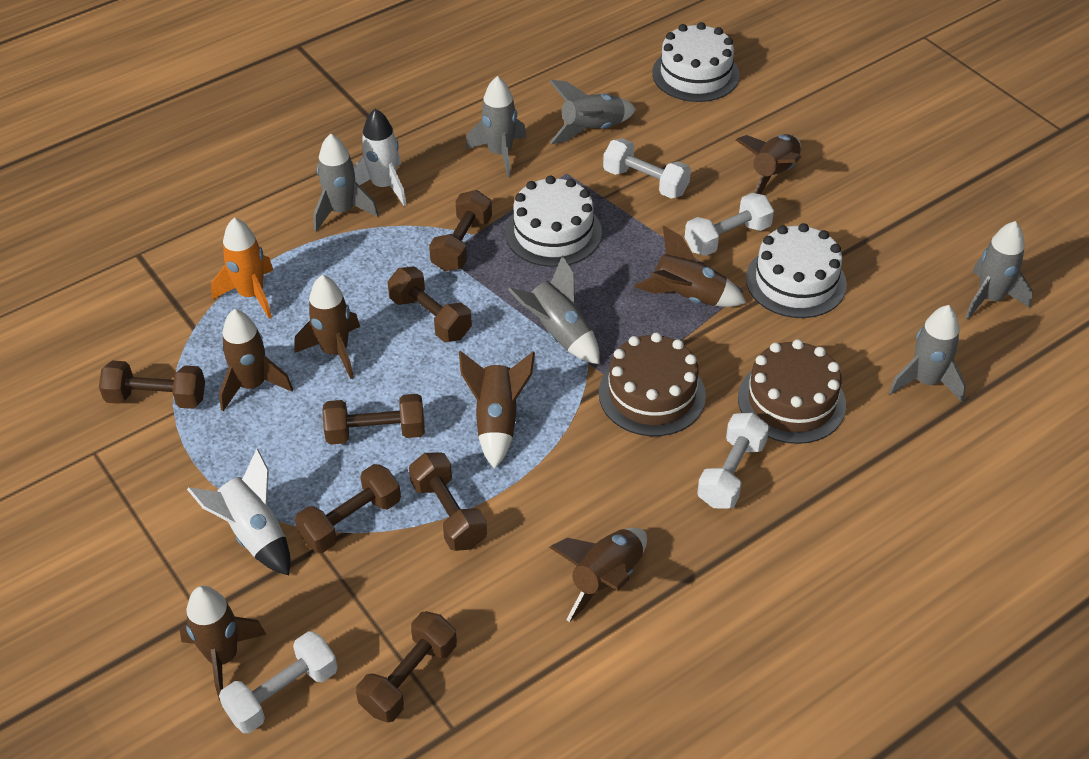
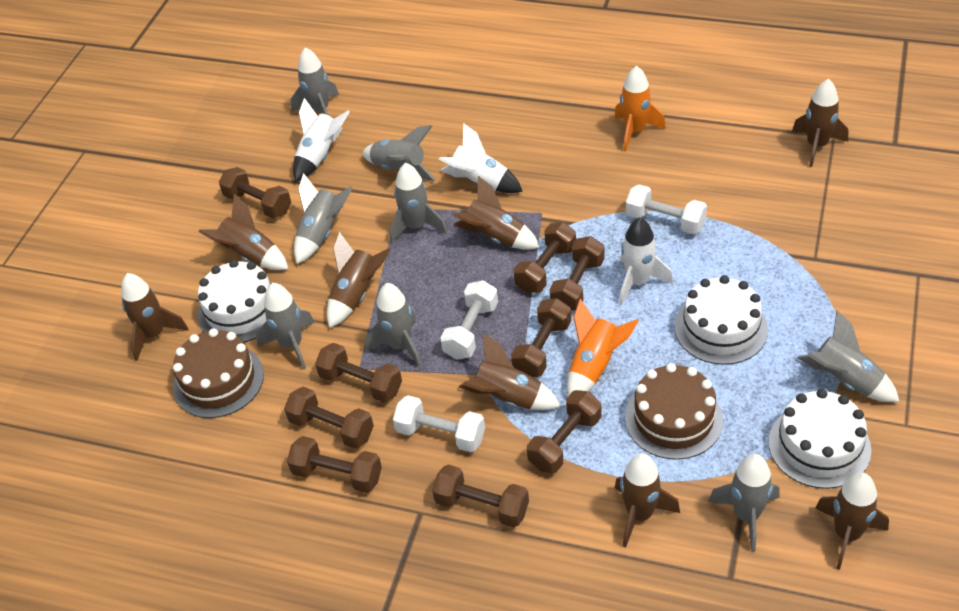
brown dumbbell: 7 -> 9
brown rocket: 7 -> 8
grey rocket: 6 -> 8
orange rocket: 1 -> 2
white dumbbell: 4 -> 3
white rocket: 2 -> 3

